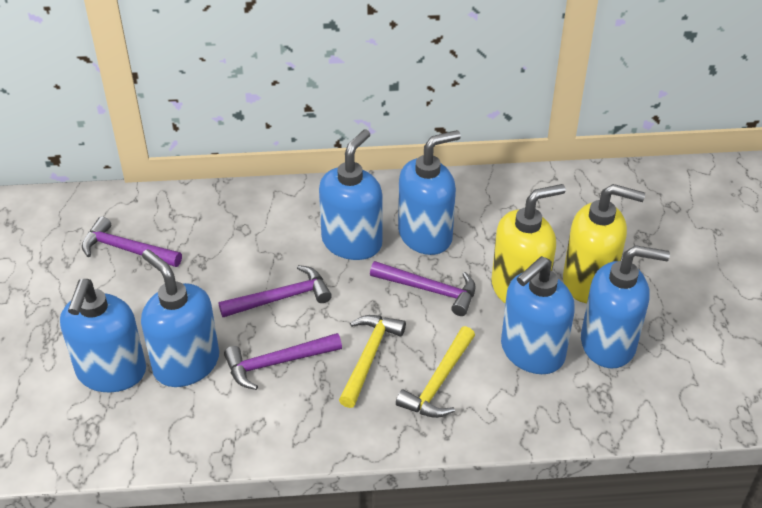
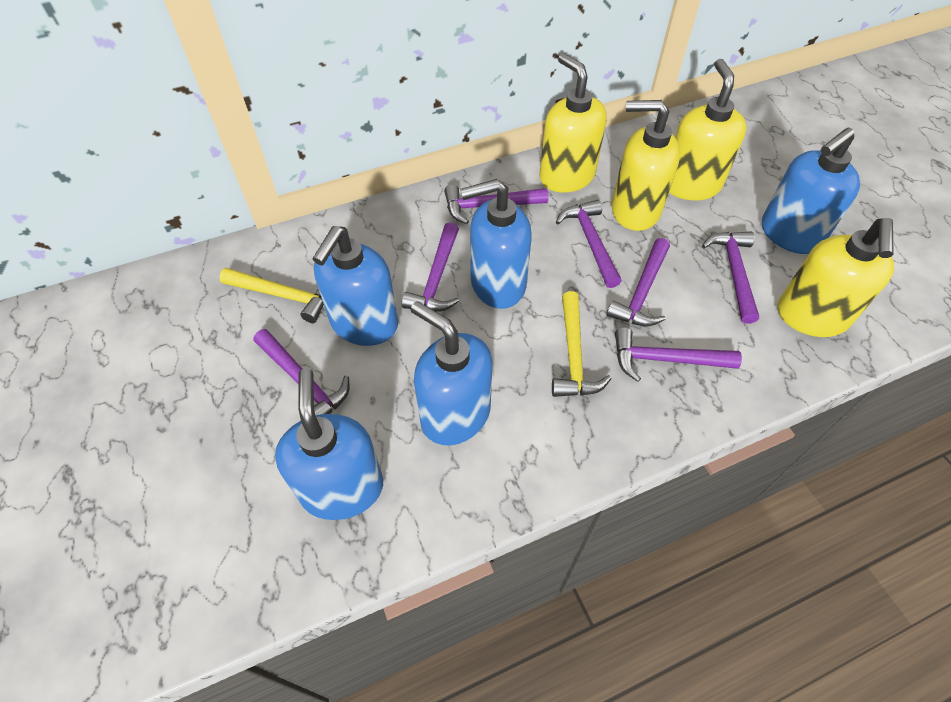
blue soap dispenser: 6 -> 5
purple hammer: 4 -> 7
yellow soap dispenser: 2 -> 4

